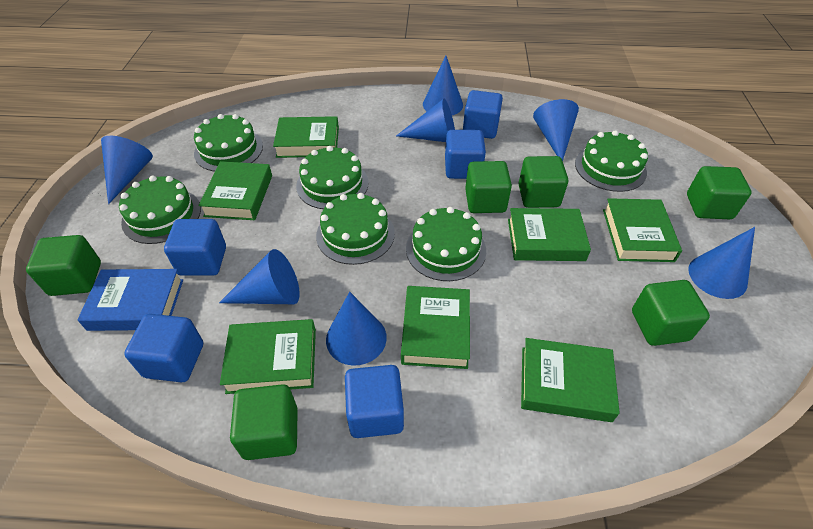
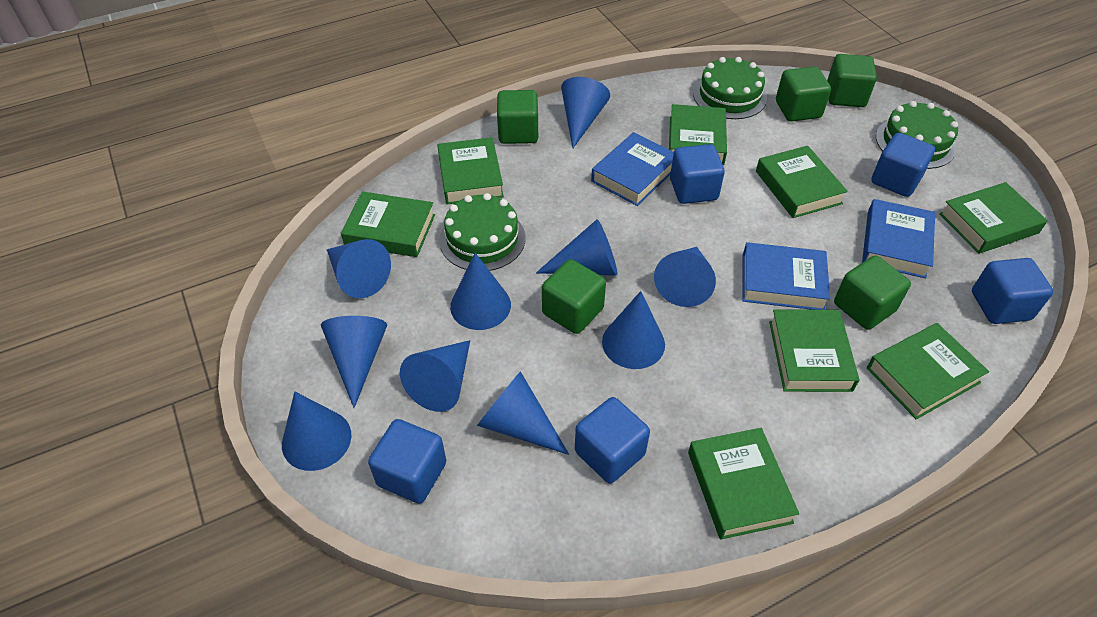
blue book: 1 -> 3
blue cone: 7 -> 10
green book: 7 -> 8
green cake: 6 -> 3
green cube: 6 -> 5

